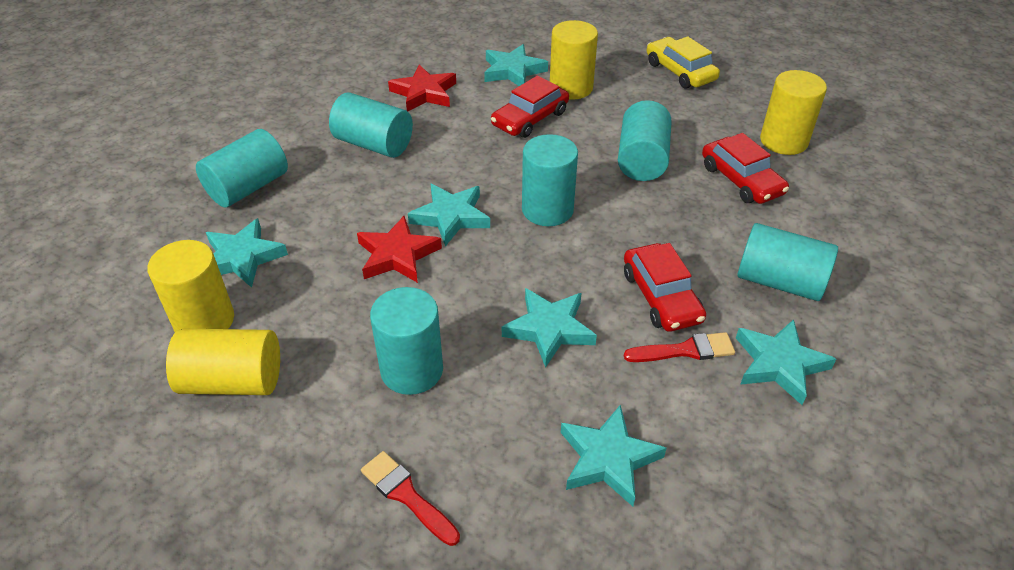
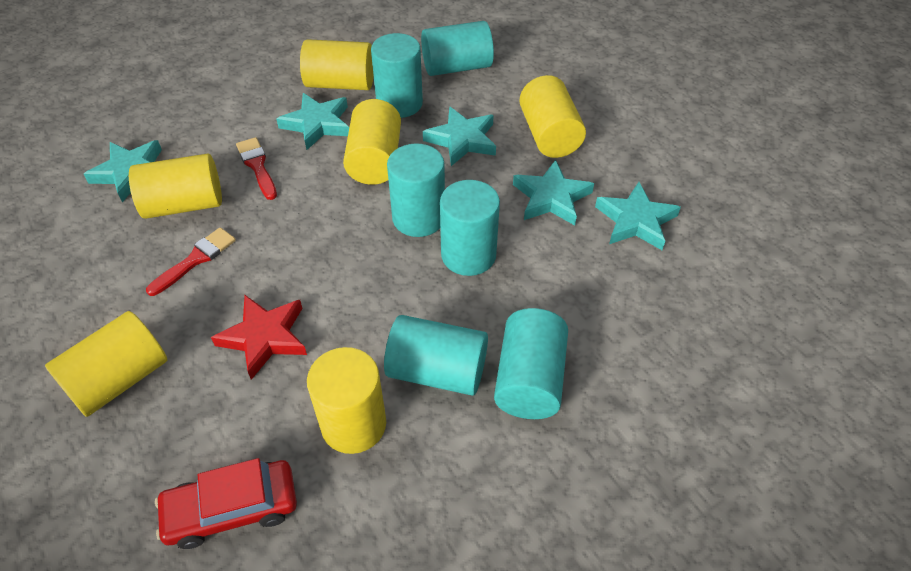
red car: 3 -> 1
red star: 2 -> 1
turquoise star: 6 -> 5
yellow car: 1 -> 0
yellow cylinder: 4 -> 6

